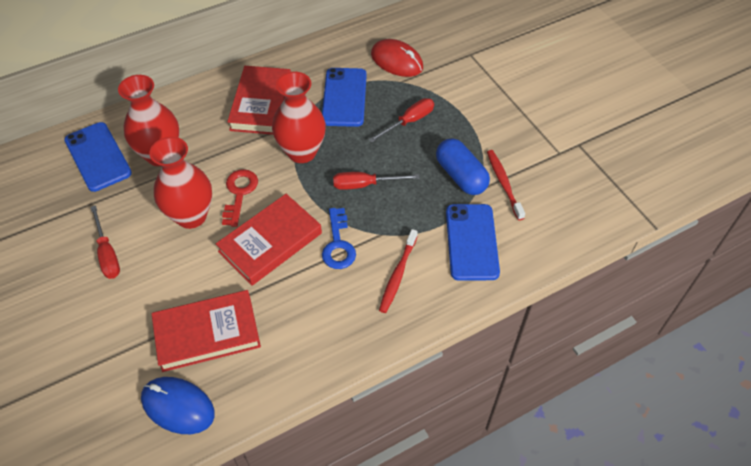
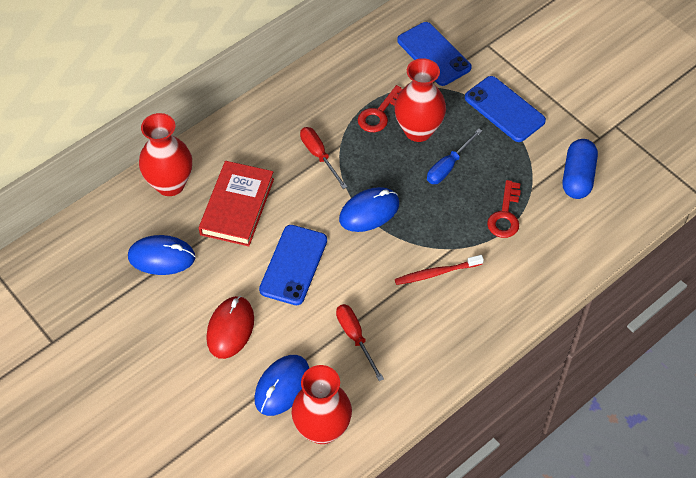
blue key: 1 -> 0
blue mouse: 1 -> 3
blue screwdriver: 0 -> 1
red book: 3 -> 1
red key: 1 -> 2
red screwdriver: 3 -> 2
red toothbrush: 2 -> 1

